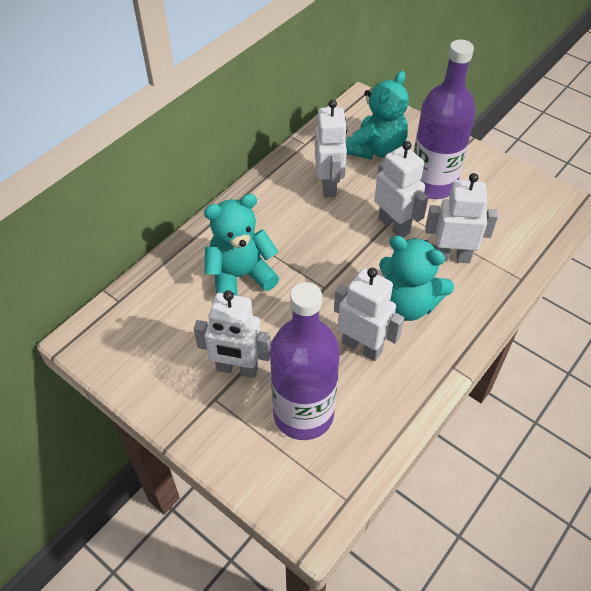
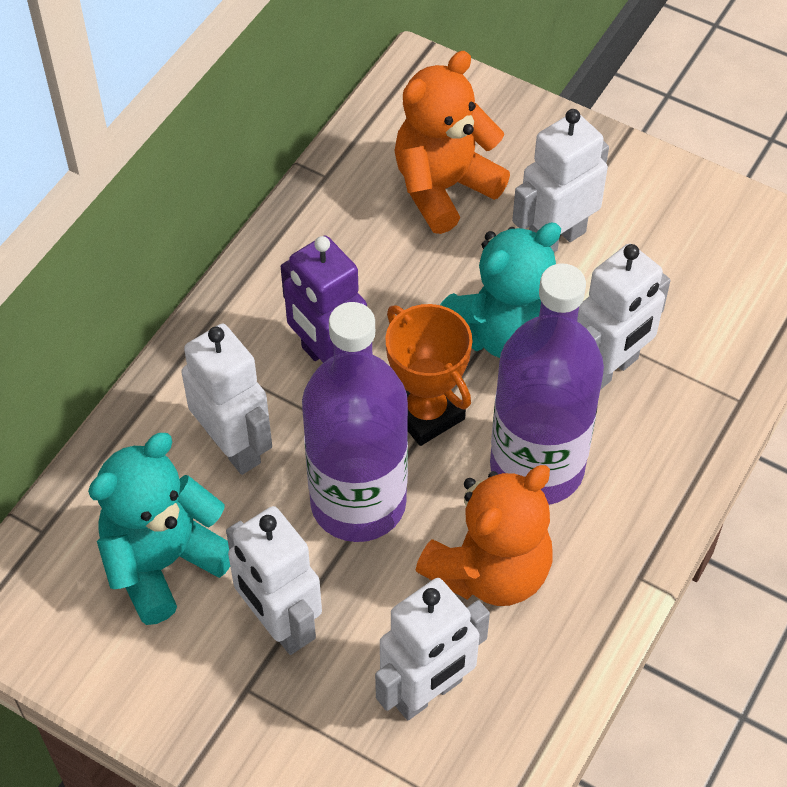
orange teddy bear: 0 -> 2
orange trophy: 0 -> 1
purple robot: 0 -> 1
turquoise teddy bear: 3 -> 2

